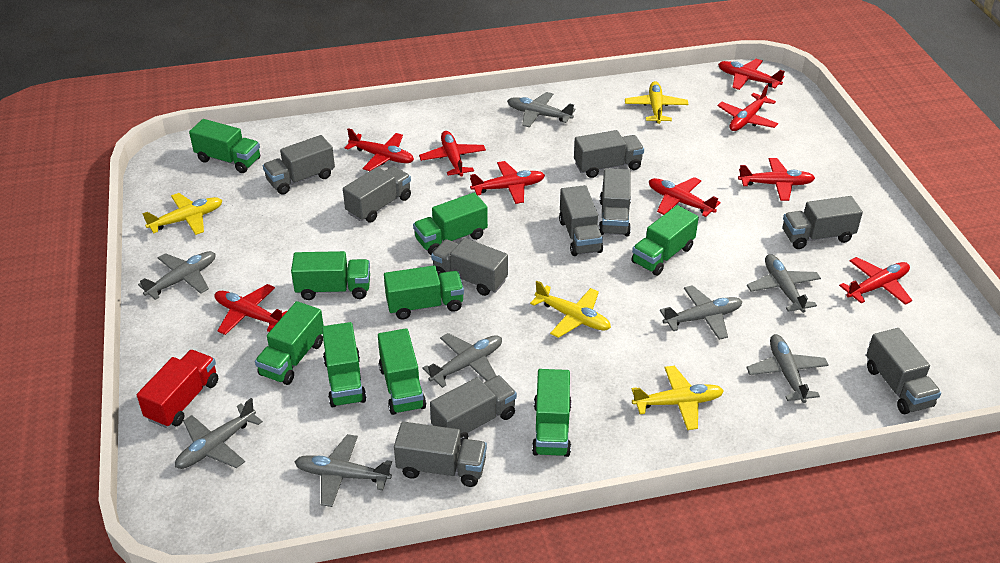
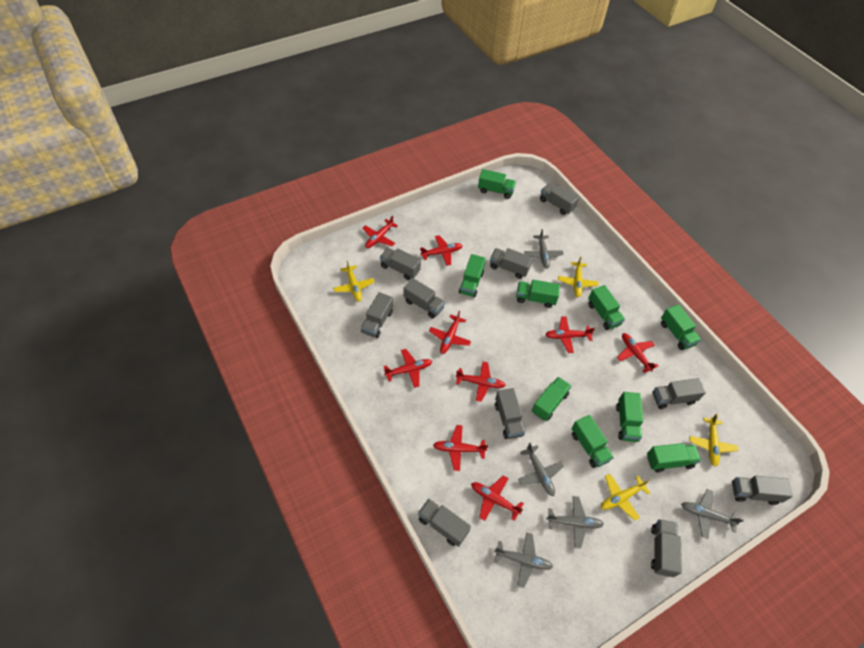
grey plane: 8 -> 5
red truck: 1 -> 0

